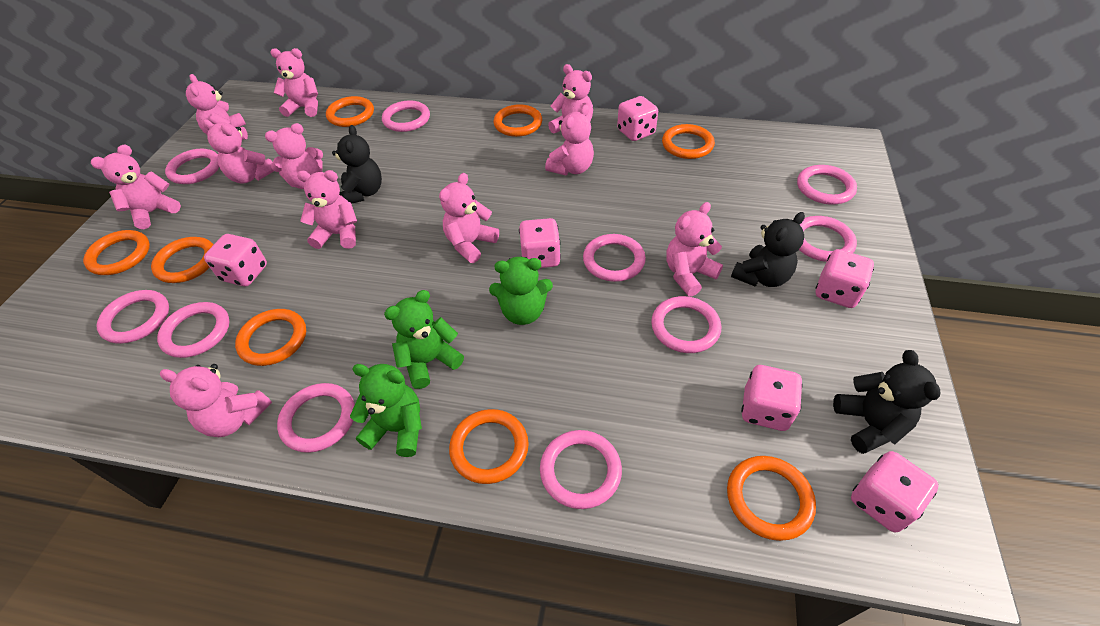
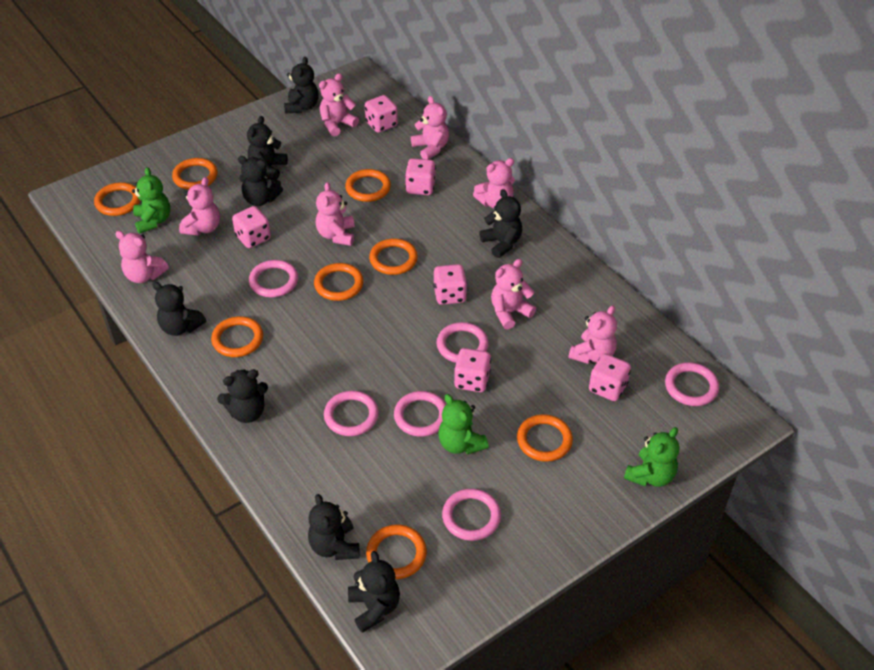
black teddy bear: 3 -> 8
pink ring: 10 -> 6
pink teddy bear: 11 -> 8

